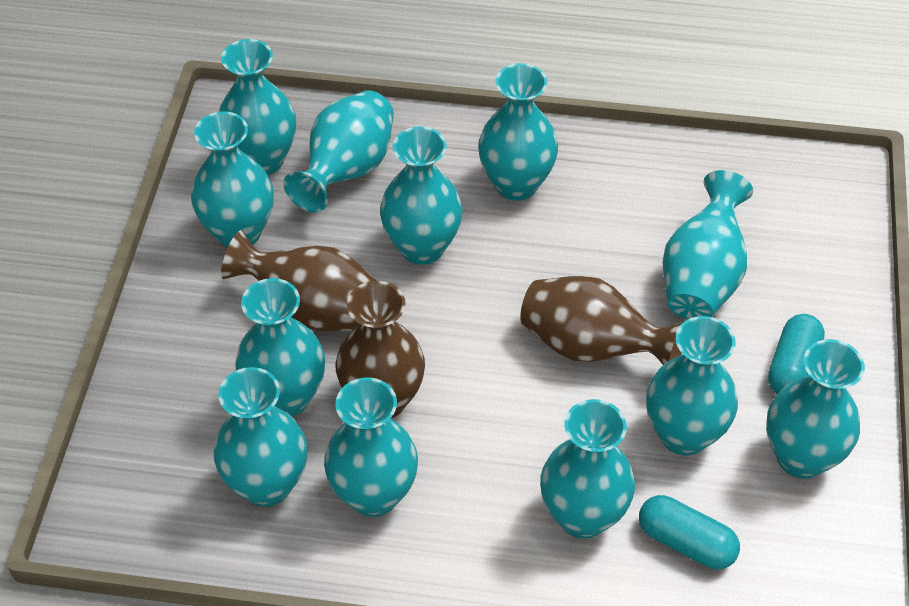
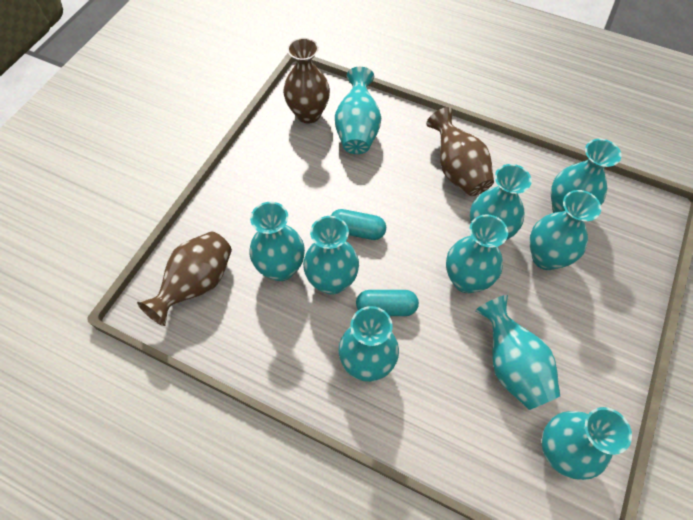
turquoise vase: 12 -> 10

